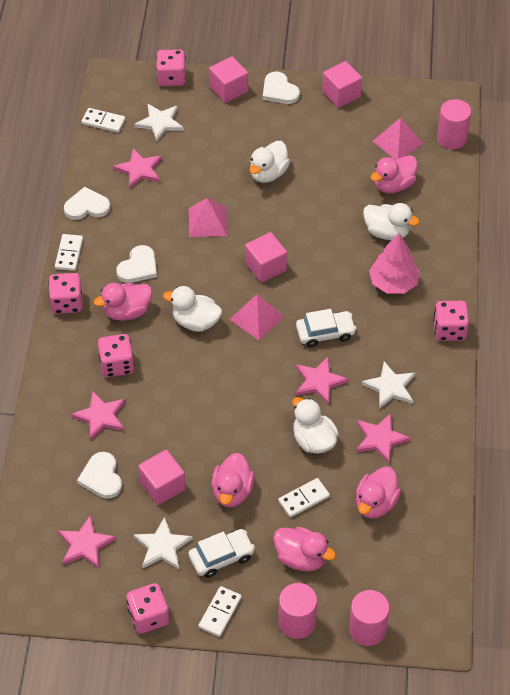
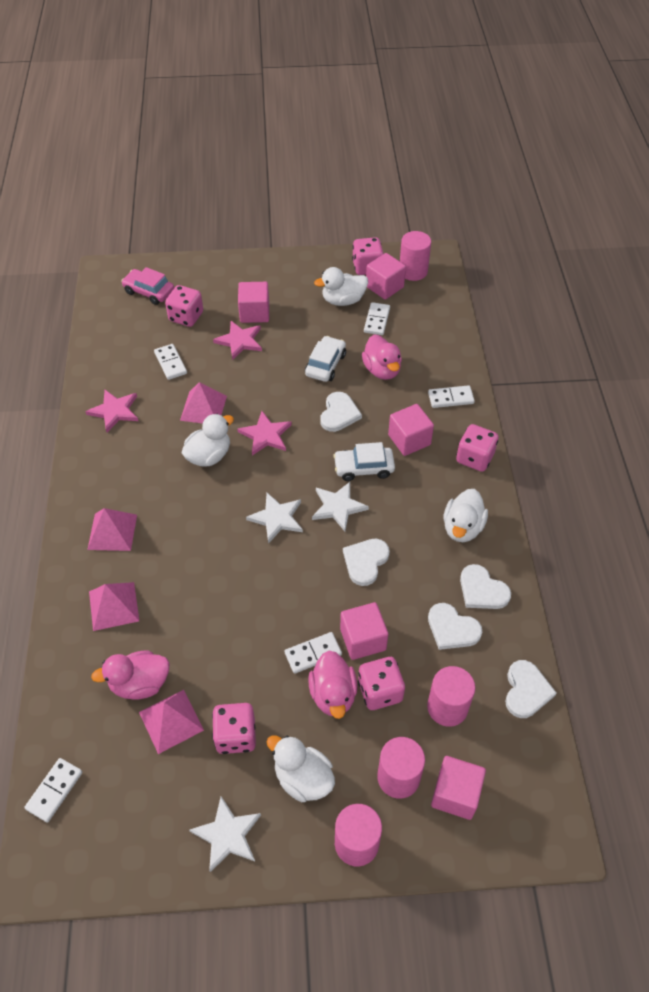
pink car: 0 -> 1
pink cube: 4 -> 5
pink cylinder: 3 -> 4
pink duck: 5 -> 3
pink pyramid: 3 -> 4
pink star: 5 -> 3
pink tree: 1 -> 0
white domino: 4 -> 5
white heart: 4 -> 5

